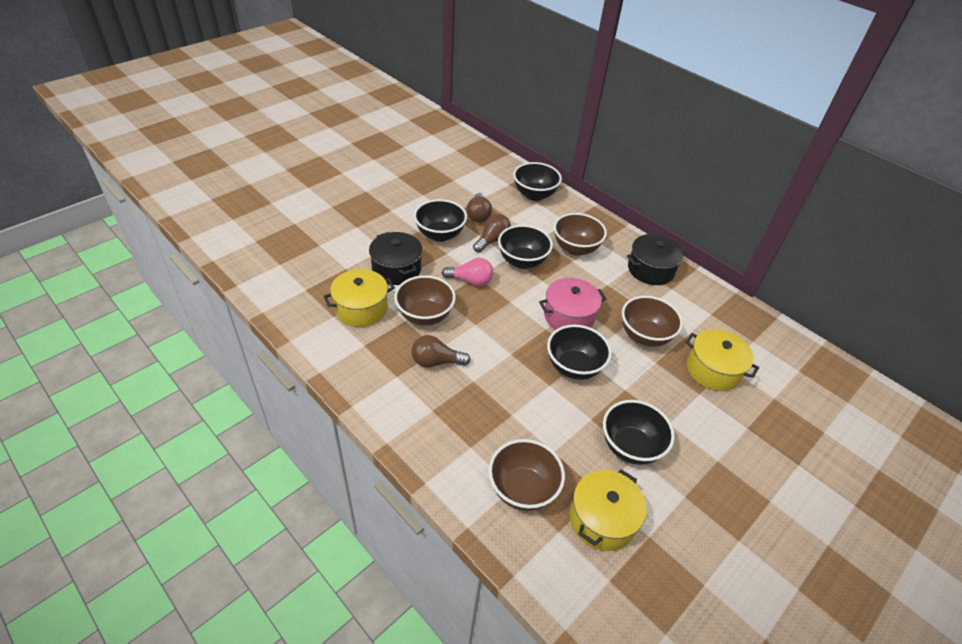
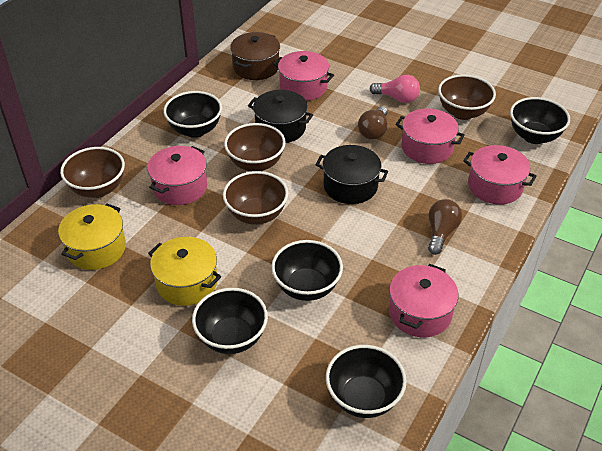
brown light bulb: 3 -> 2
brown pot: 0 -> 1
pink pot: 1 -> 5
yellow pot: 3 -> 2

